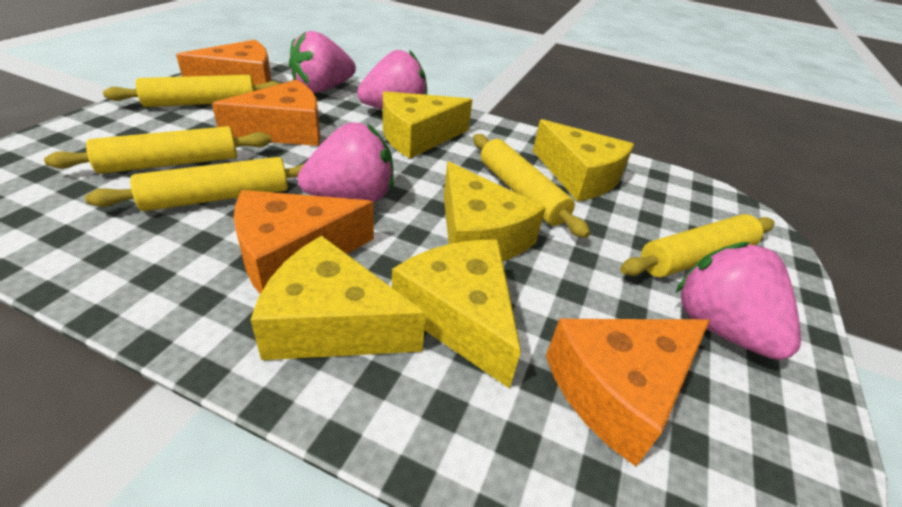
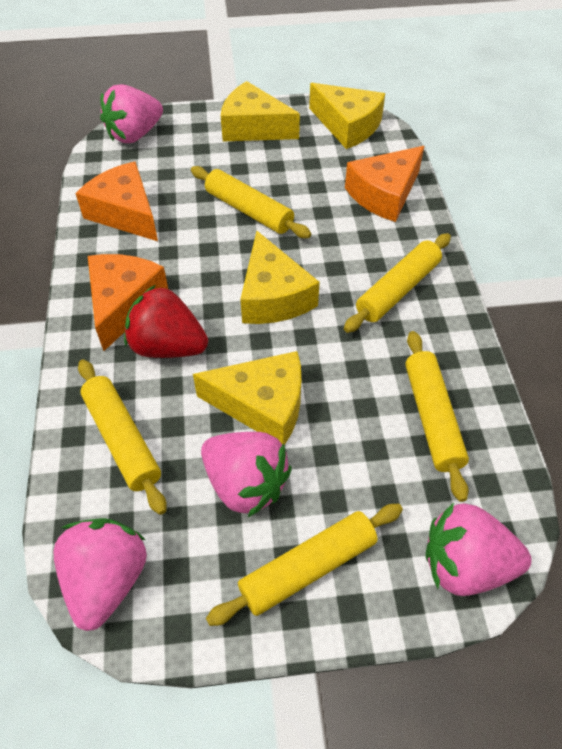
orange cheese: 4 -> 3
red strawberry: 0 -> 1
yellow cheese: 5 -> 4

